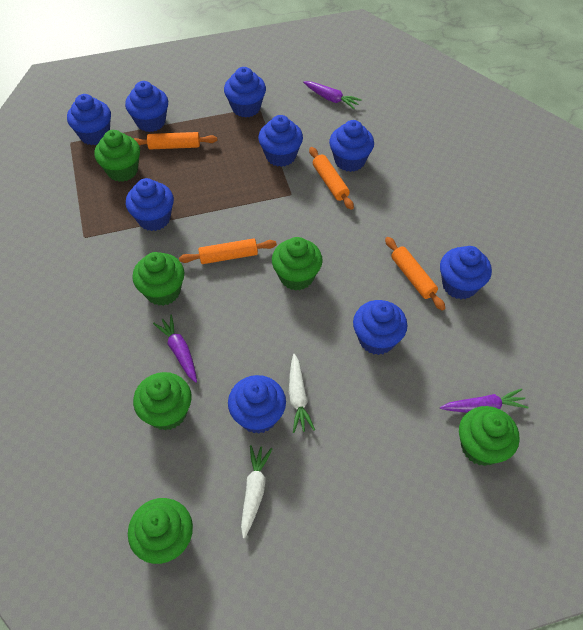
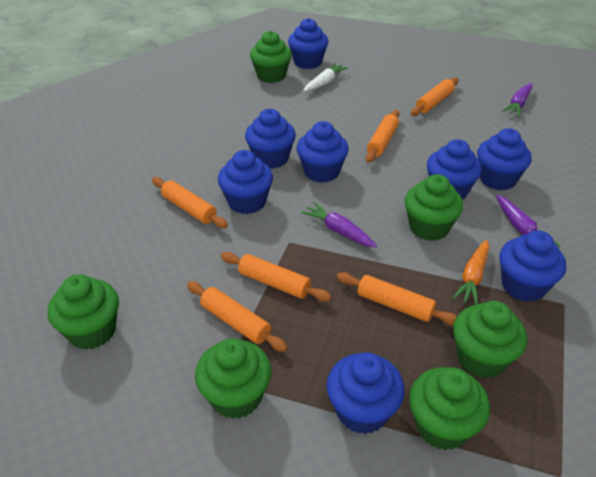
blue cupcake: 9 -> 8
orange carrot: 0 -> 1
orange rolling pin: 4 -> 6
white carrot: 2 -> 1

